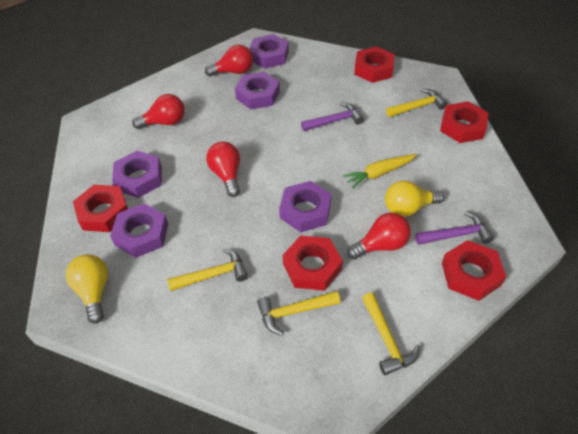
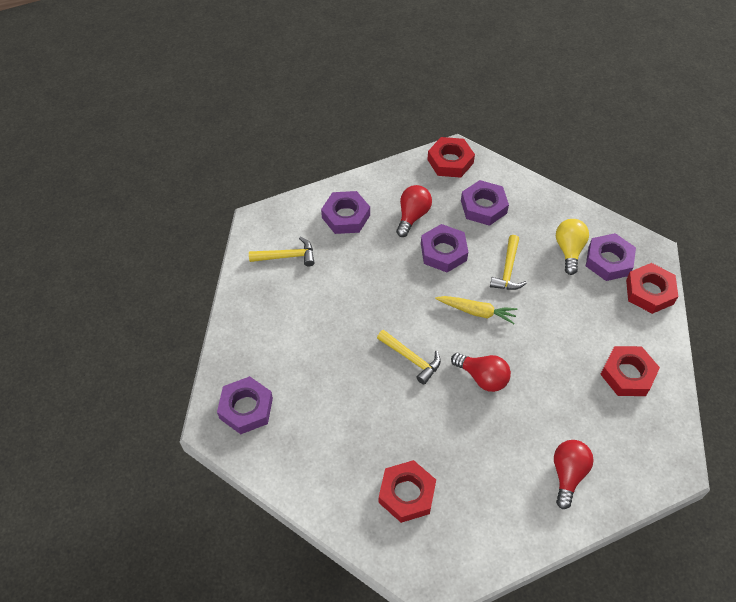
purple hammer: 2 -> 0
red light bulb: 4 -> 3
red nut: 5 -> 4
yellow hammer: 4 -> 3
yellow light bulb: 2 -> 1

